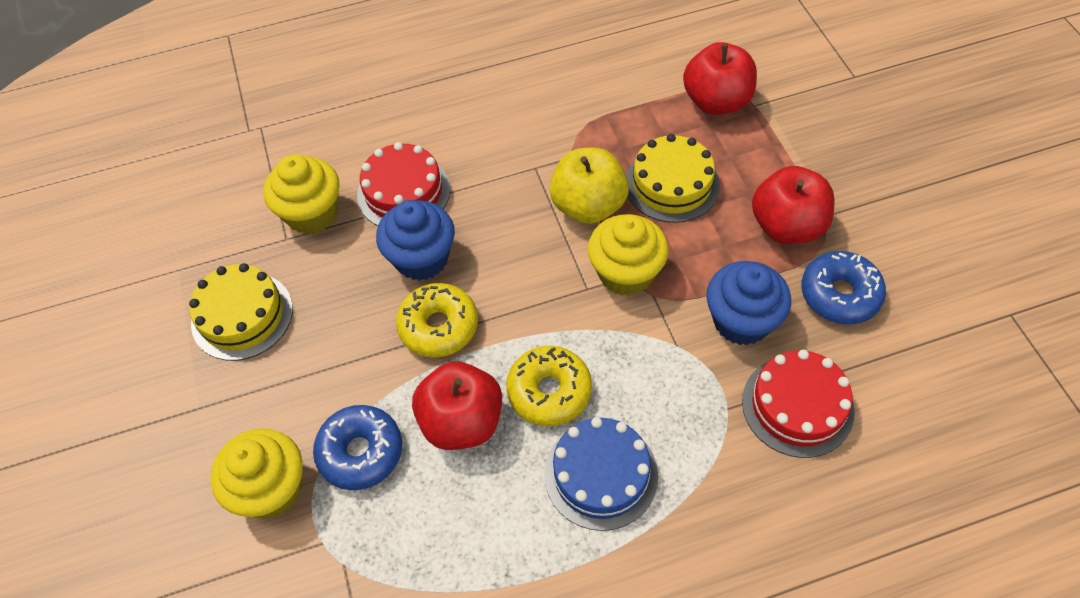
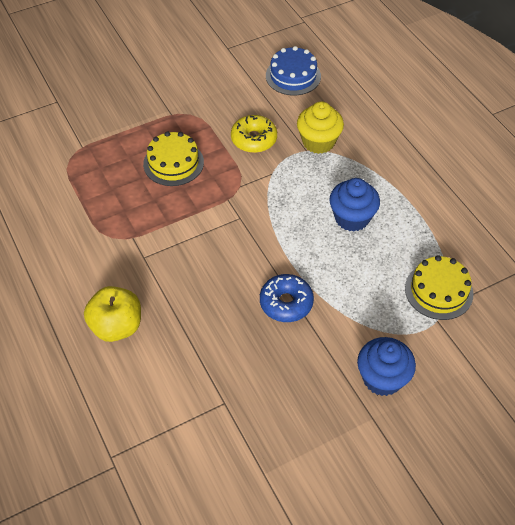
blue donut: 2 -> 1
red apple: 3 -> 0
red cake: 2 -> 0
yellow cupcake: 3 -> 1
yellow donut: 2 -> 1

